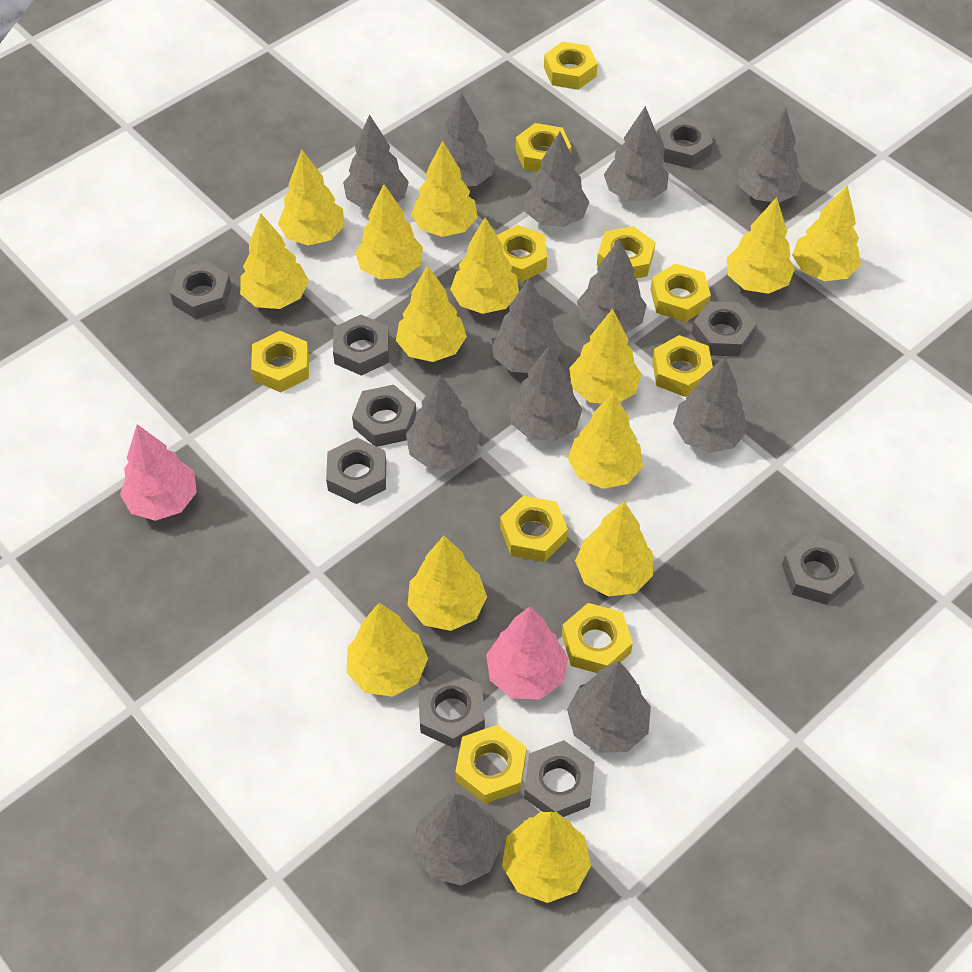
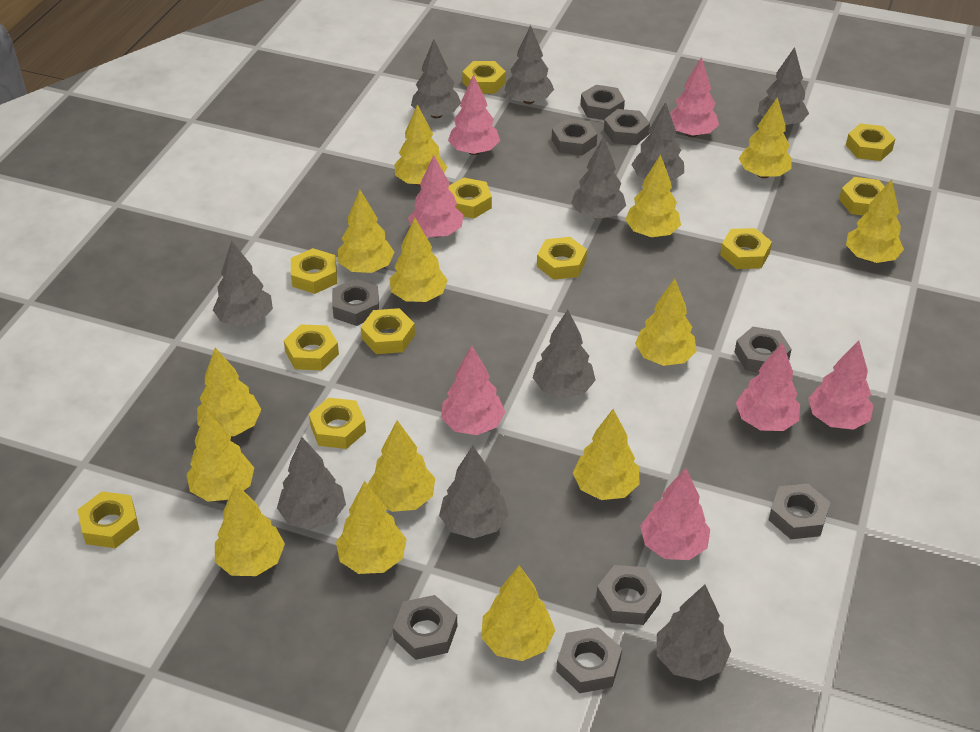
grey tree: 12 -> 10
pink tree: 2 -> 7
yellow nut: 10 -> 11

